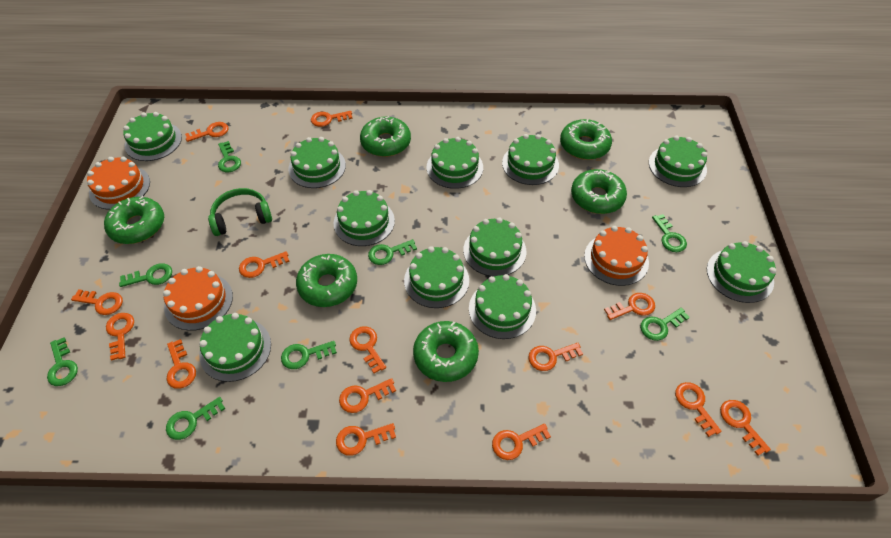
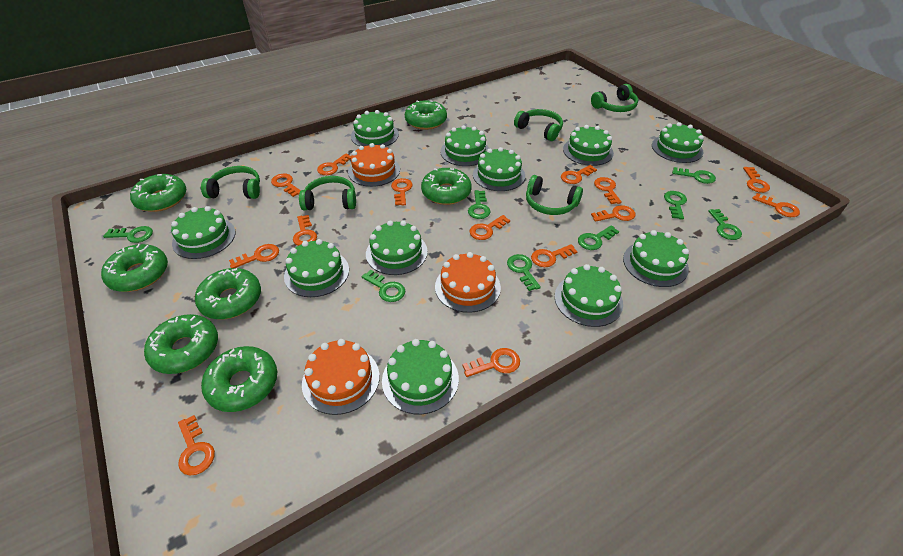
green donut: 6 -> 7
green headphones: 1 -> 5

